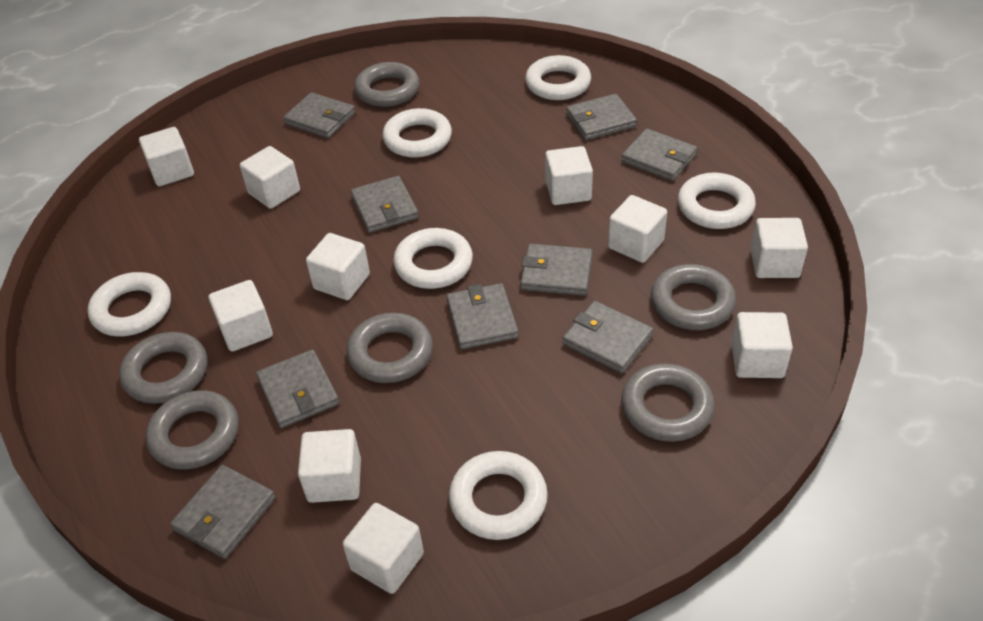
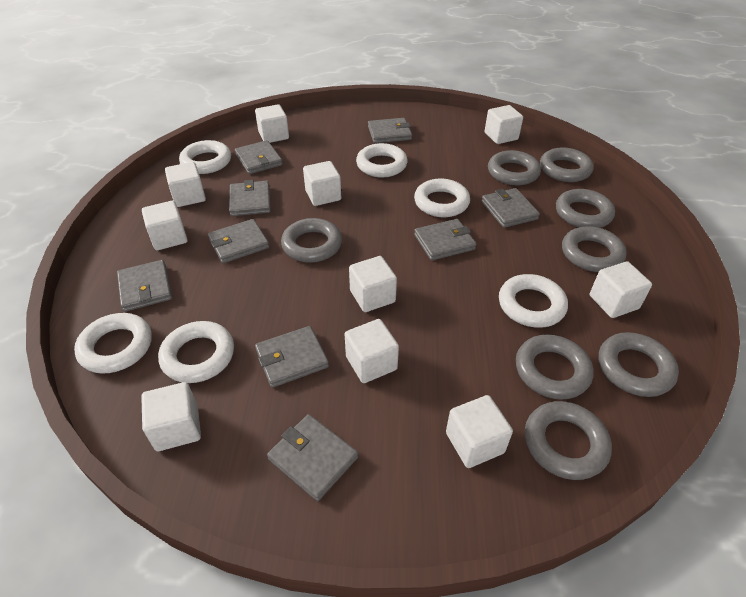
grey ring: 6 -> 8

